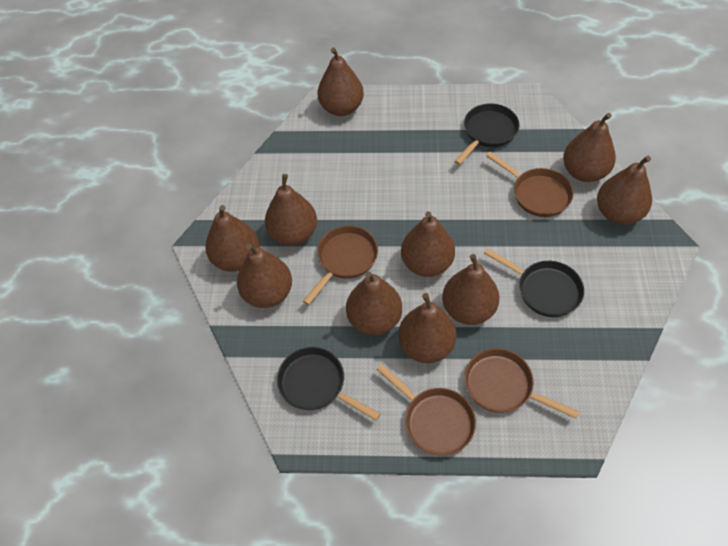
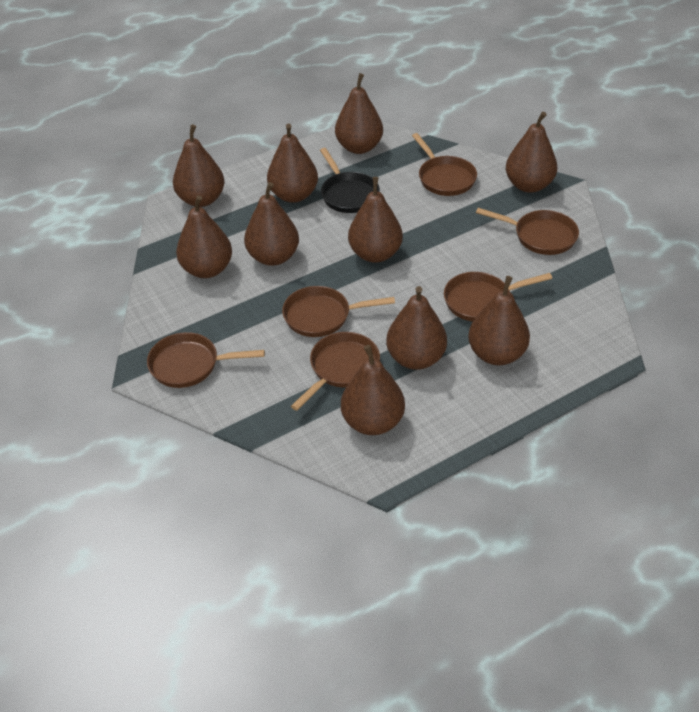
black pan: 3 -> 1
brown pan: 4 -> 6

